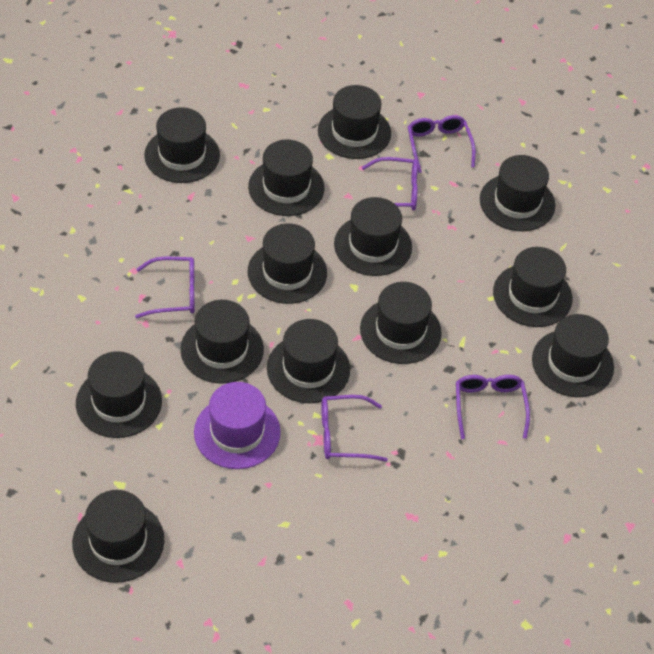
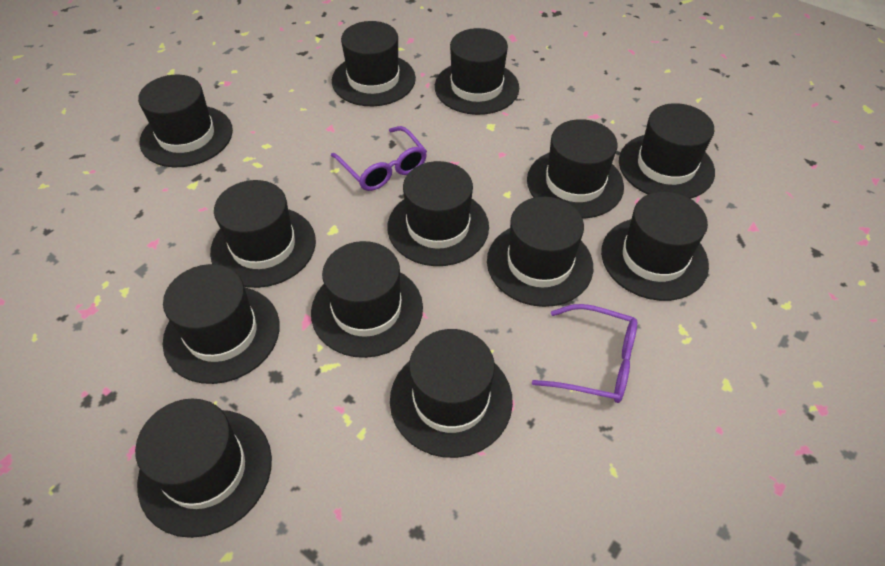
purple glasses: 5 -> 2
purple hat: 1 -> 0

